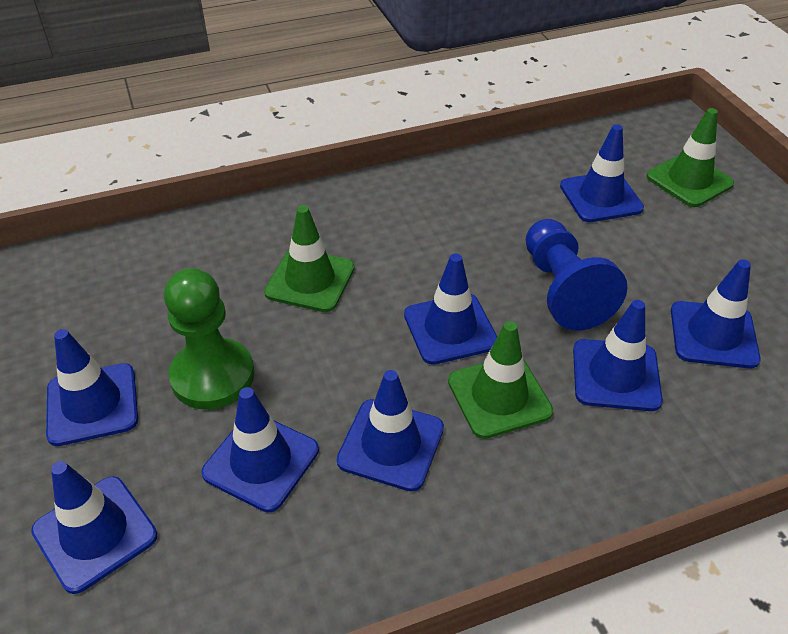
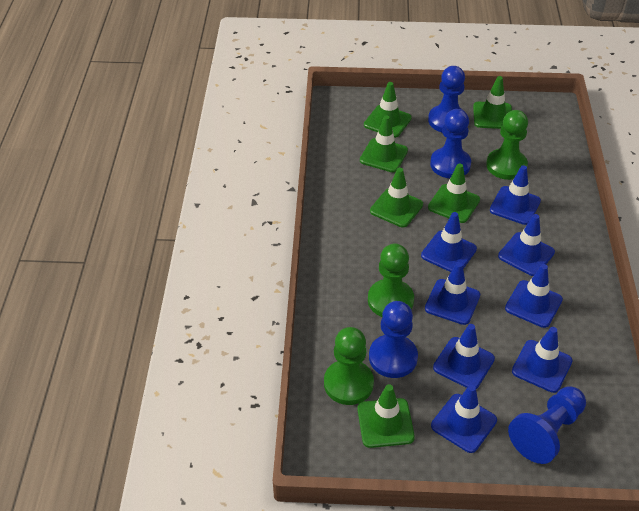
blue pawn: 1 -> 4
green pawn: 1 -> 3
green traffic cone: 3 -> 6

